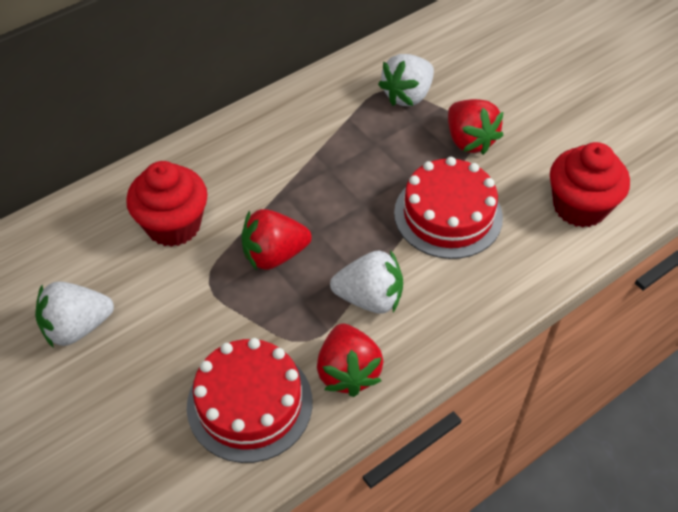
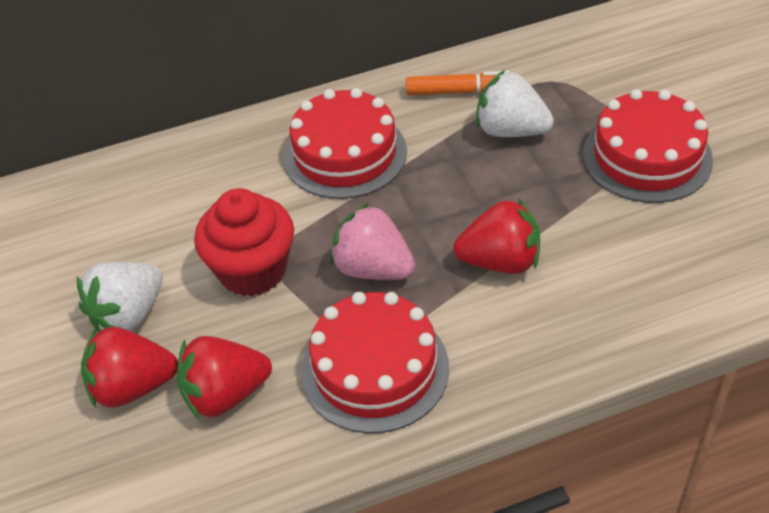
orange marker: 0 -> 1
pink strawberry: 0 -> 1
red cake: 2 -> 3
red cupcake: 2 -> 1
white strawberry: 3 -> 2

